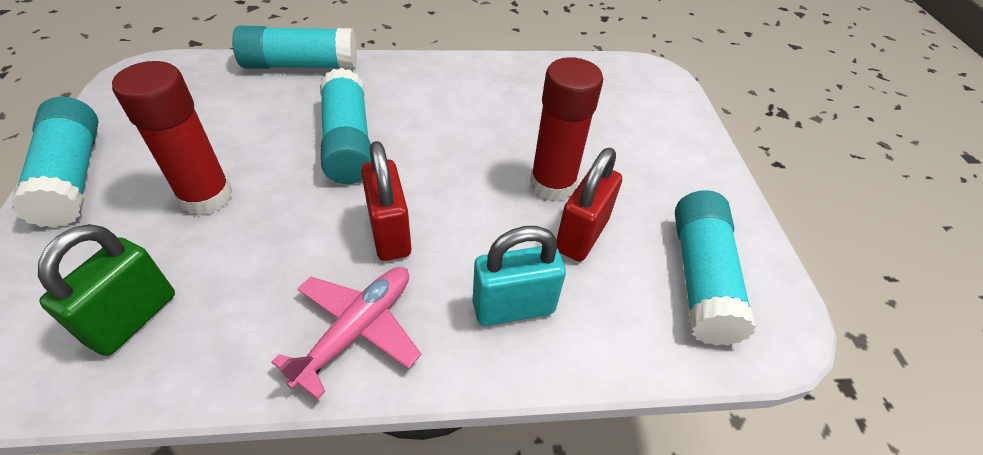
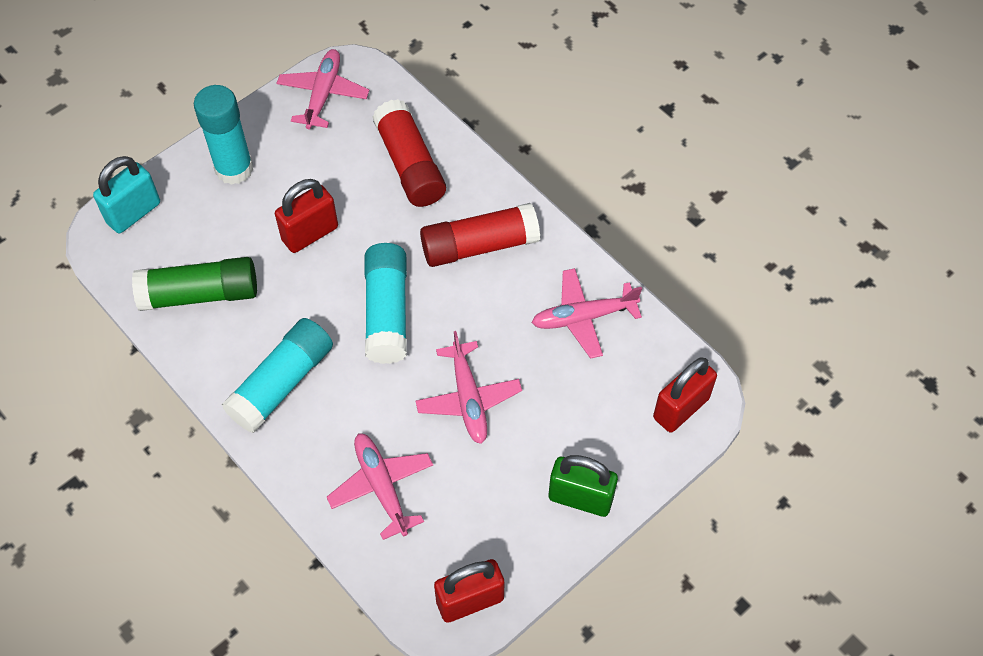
green glue stick: 0 -> 1
pink plane: 1 -> 4
red padlock: 2 -> 3
turquoise glue stick: 4 -> 3

